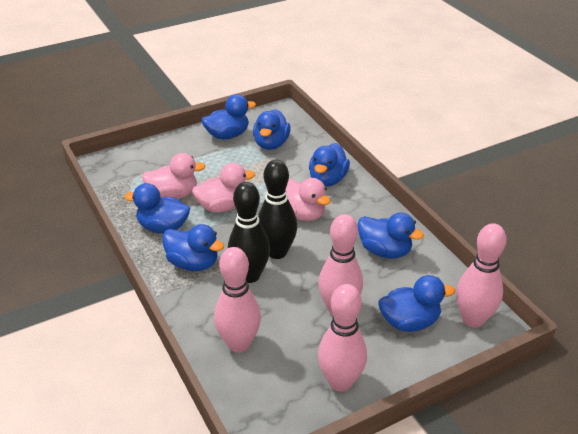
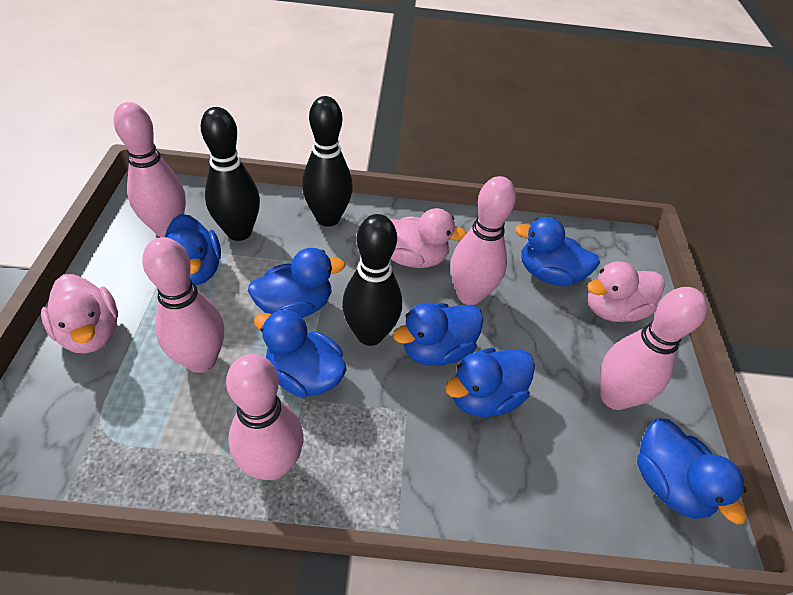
black bowling pin: 2 -> 3
pink bowling pin: 4 -> 5

